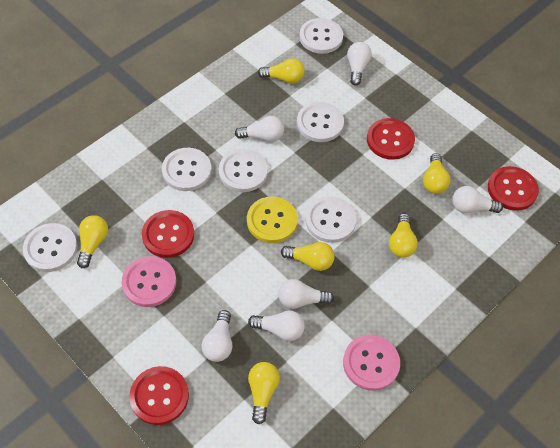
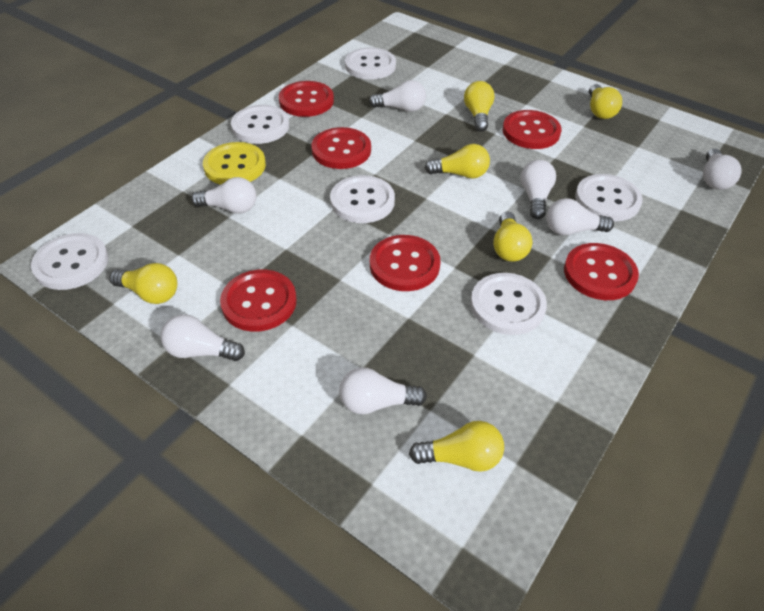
pink button: 2 -> 0
red button: 4 -> 6
white light bulb: 6 -> 7

